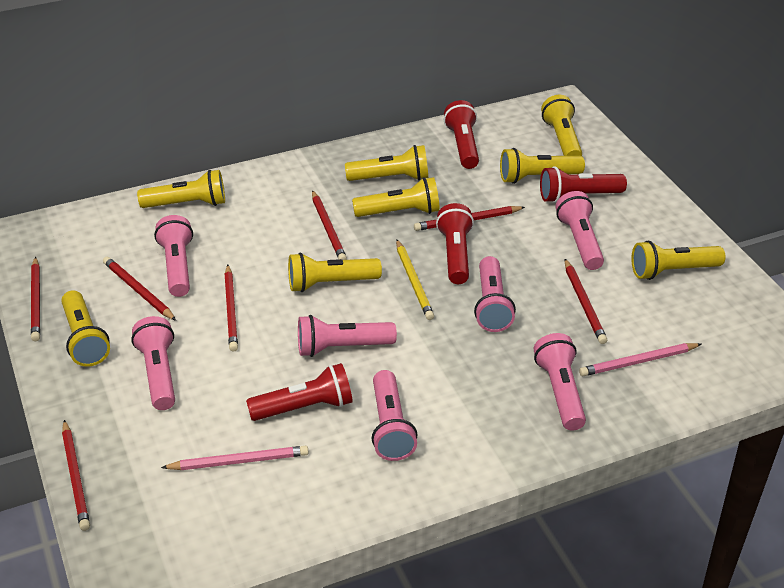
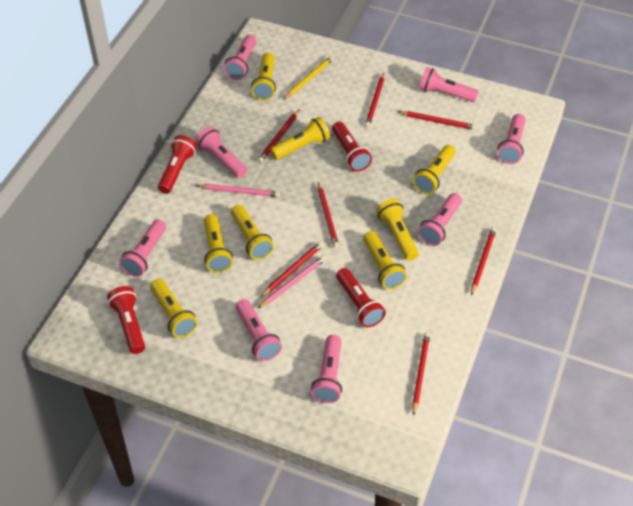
pink flashlight: 7 -> 8

